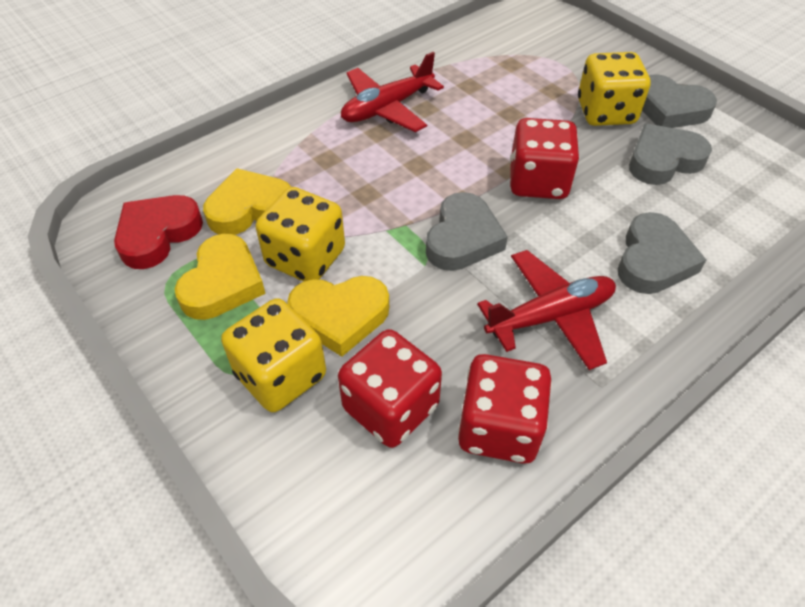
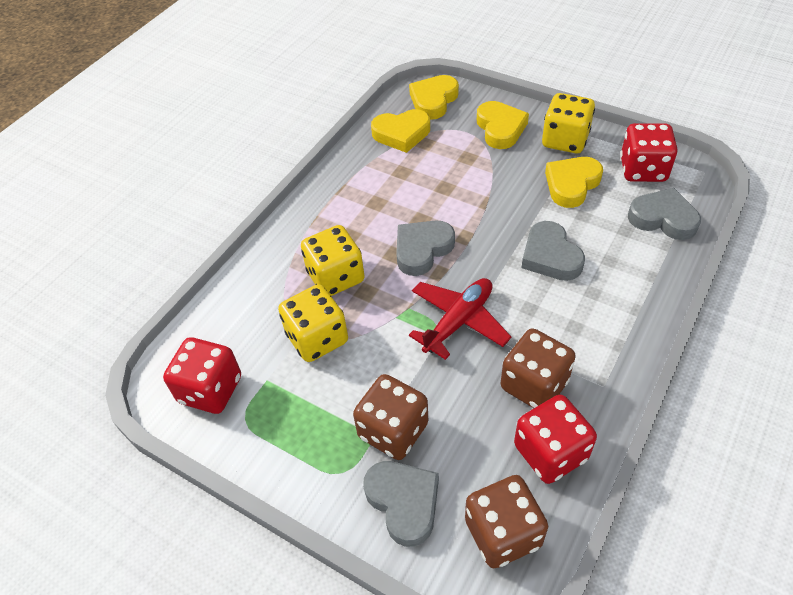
brown dice: 0 -> 3
red heart: 1 -> 0
red plane: 2 -> 1
yellow heart: 3 -> 4

